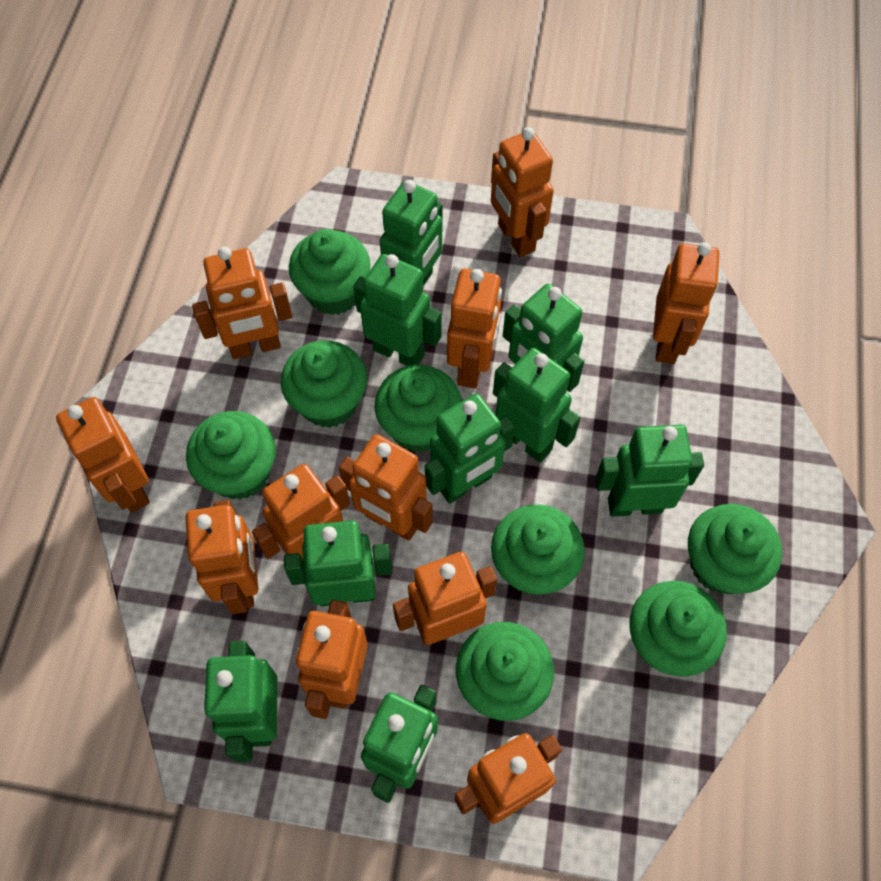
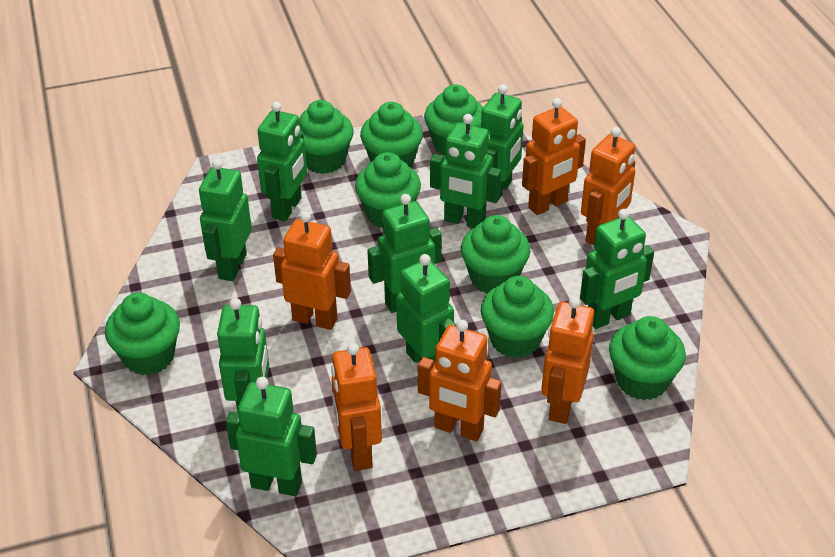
orange robot: 11 -> 6

